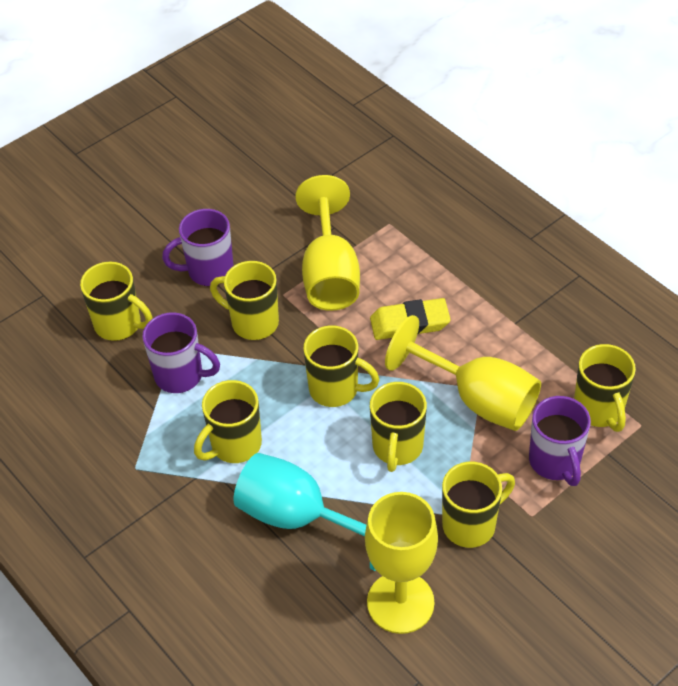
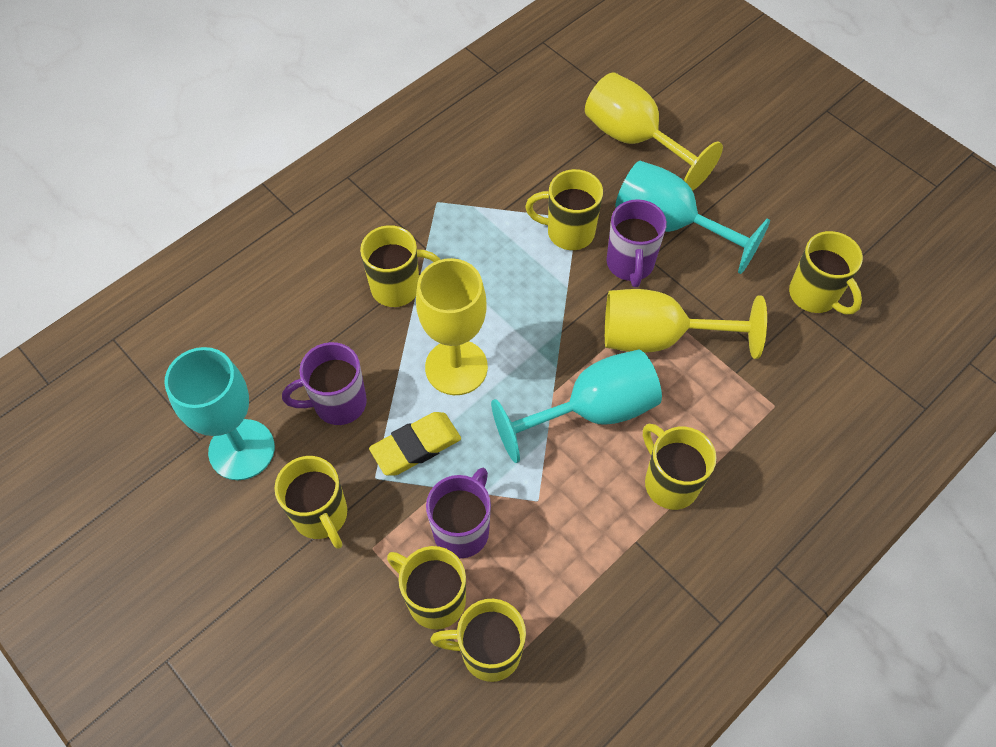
turquoise goblet: 1 -> 3

